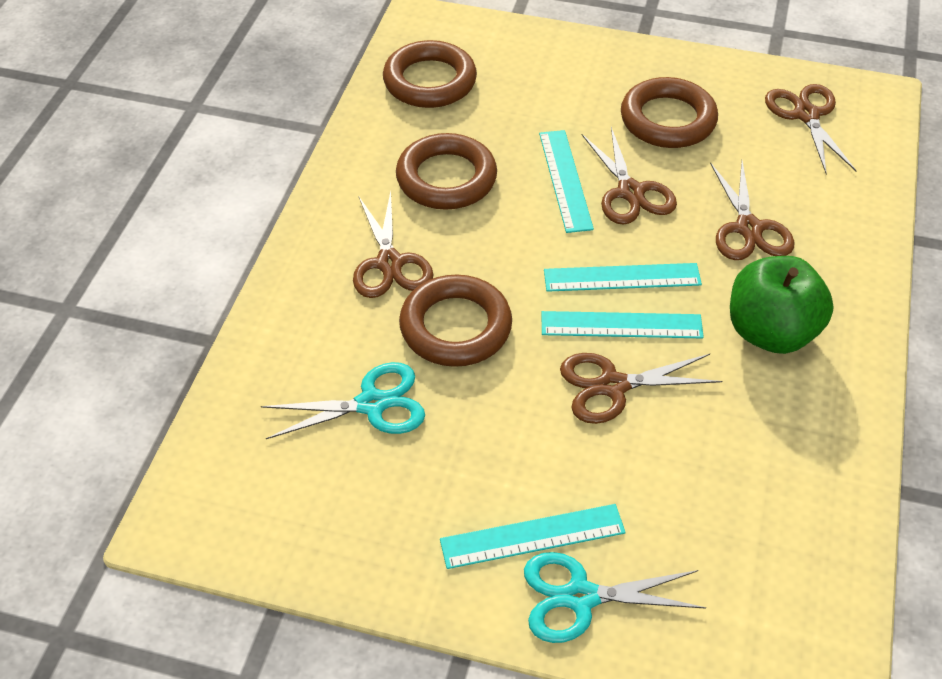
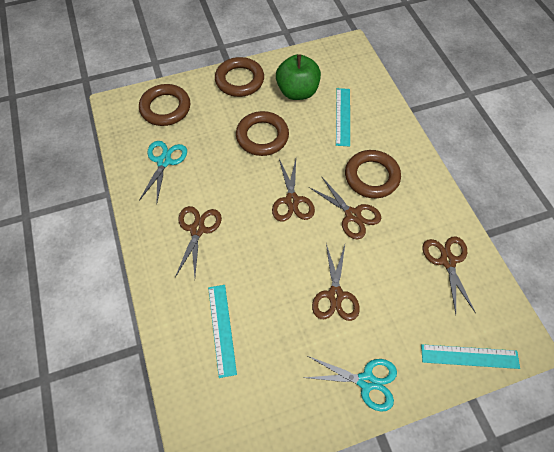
turquoise ruler: 4 -> 3

